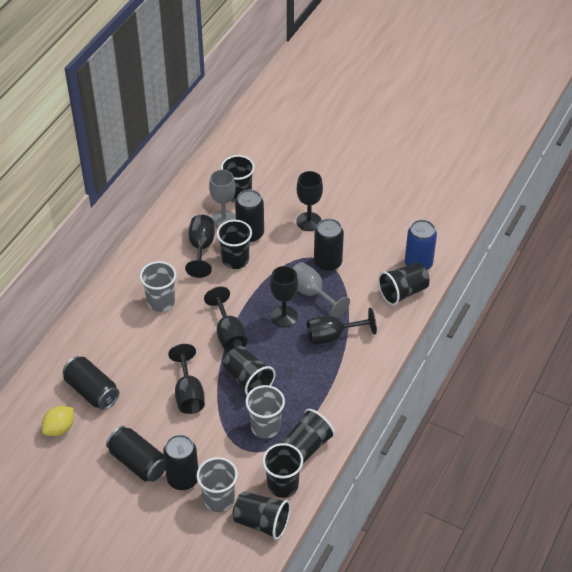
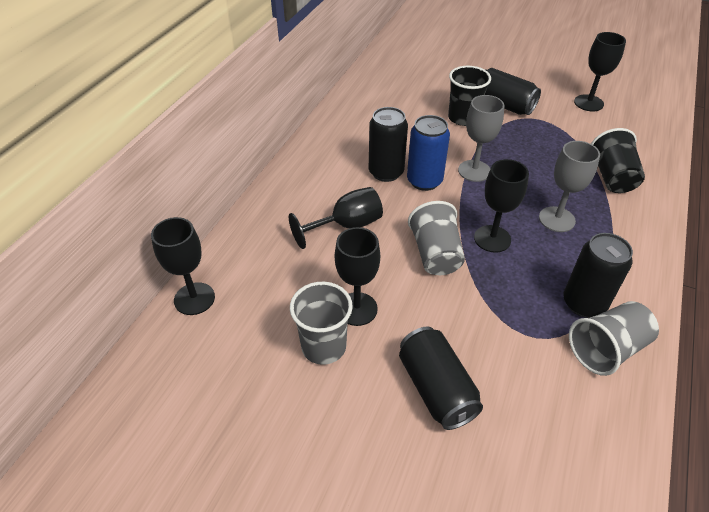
black can: 5 -> 4
black cup: 7 -> 2
black goblet: 6 -> 5
yellow lemon: 1 -> 0

